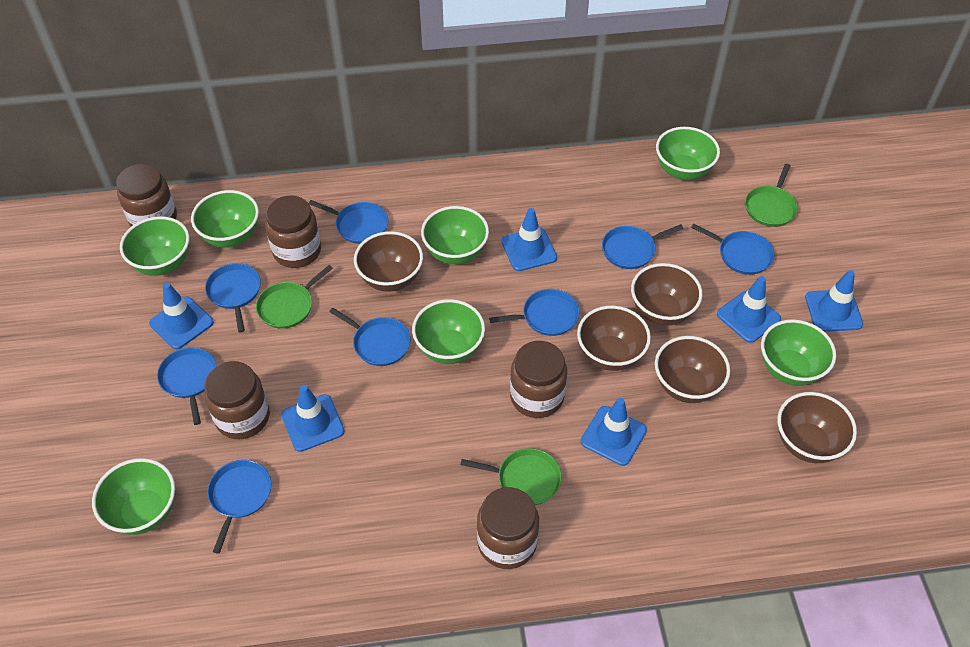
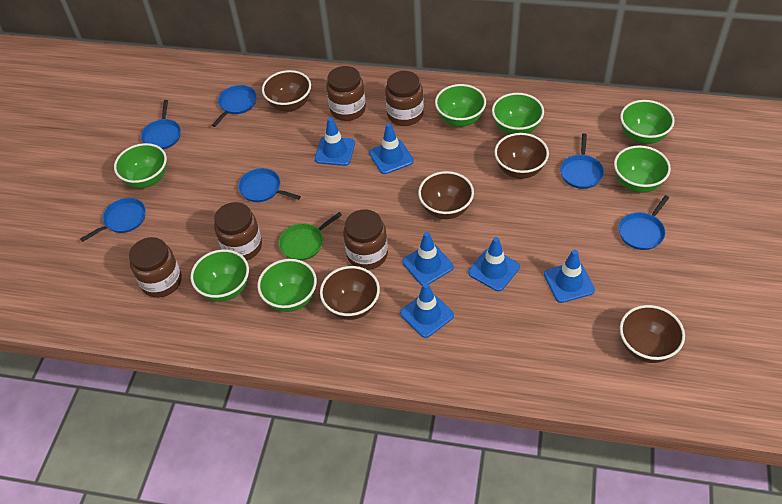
blue pan: 8 -> 6
green pan: 3 -> 1

